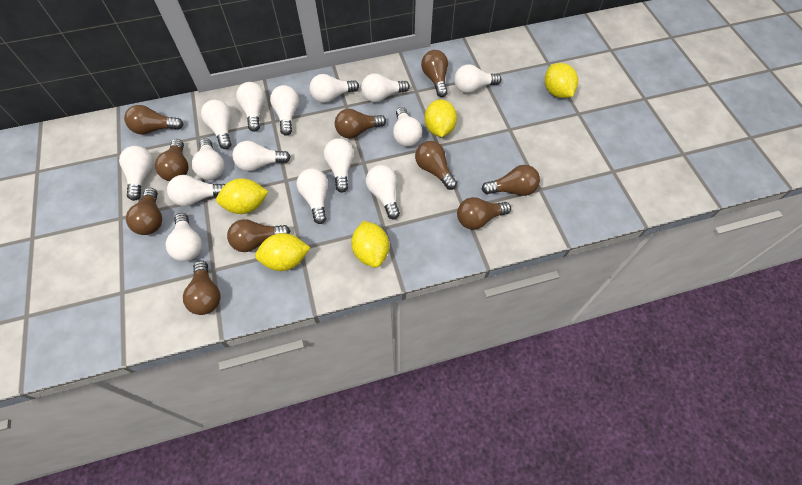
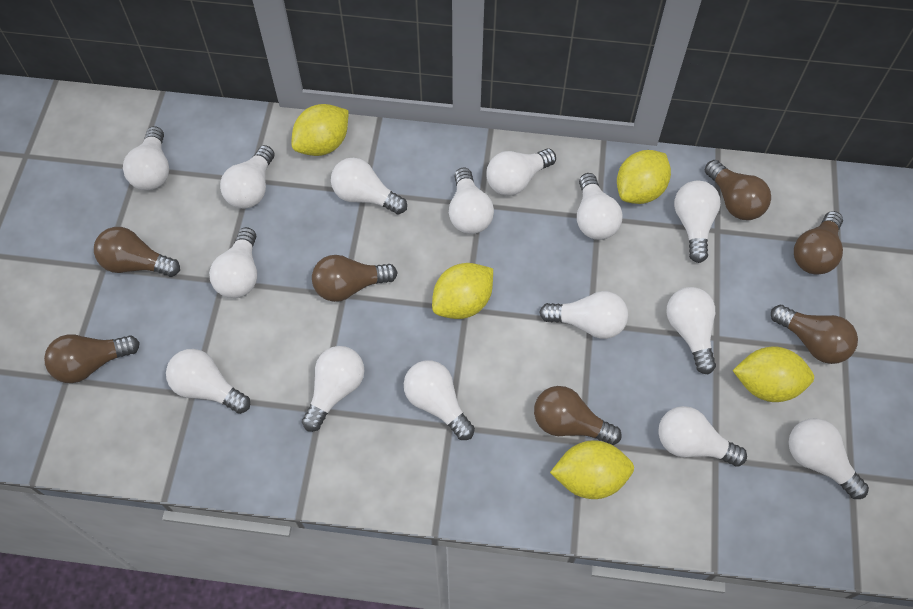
brown light bulb: 10 -> 7

